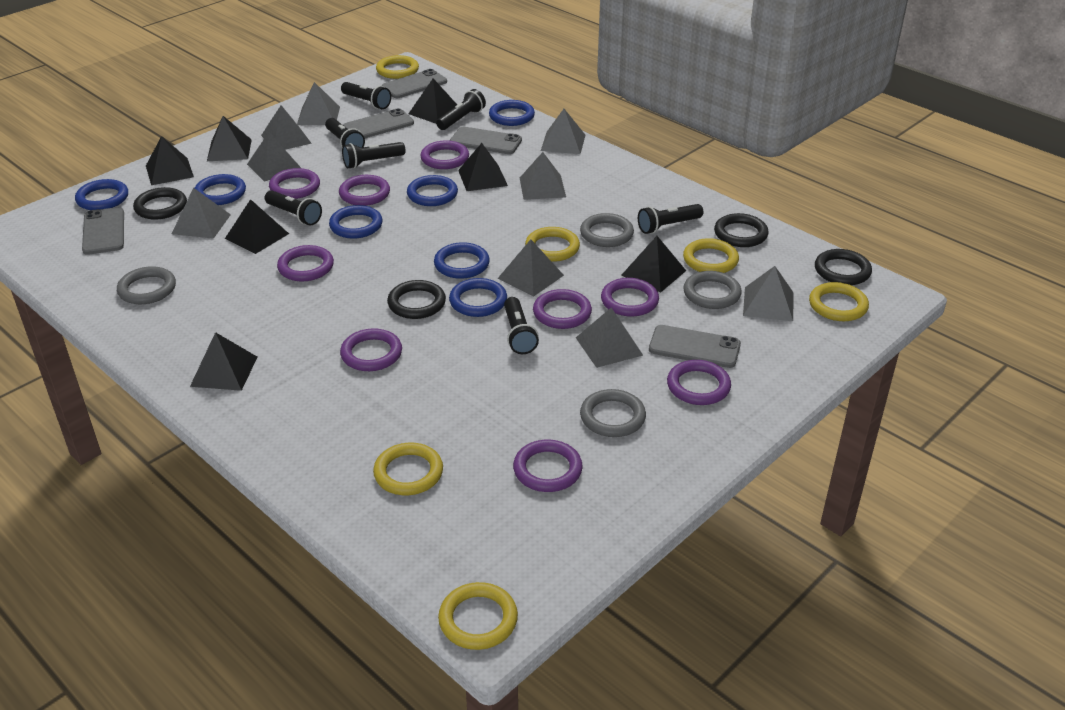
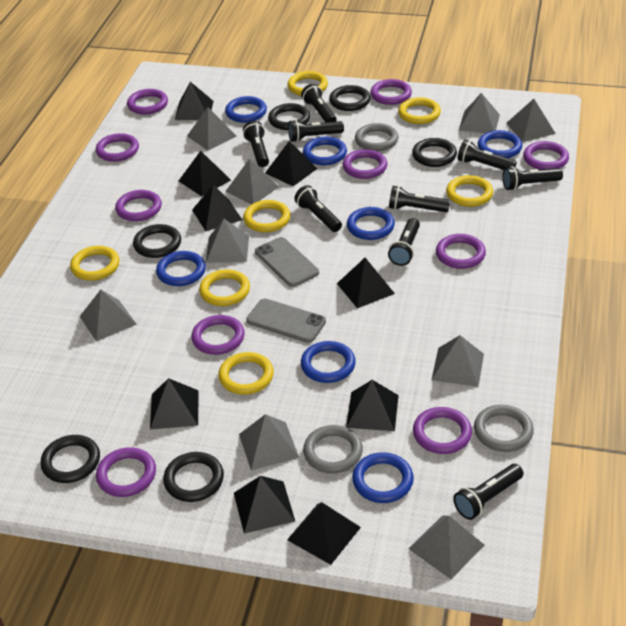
black flashlight: 7 -> 9
black pyramid: 7 -> 9
black ring: 4 -> 6
grey phone: 5 -> 2
grey ring: 4 -> 3
purple ring: 9 -> 10
yellow ring: 6 -> 7

